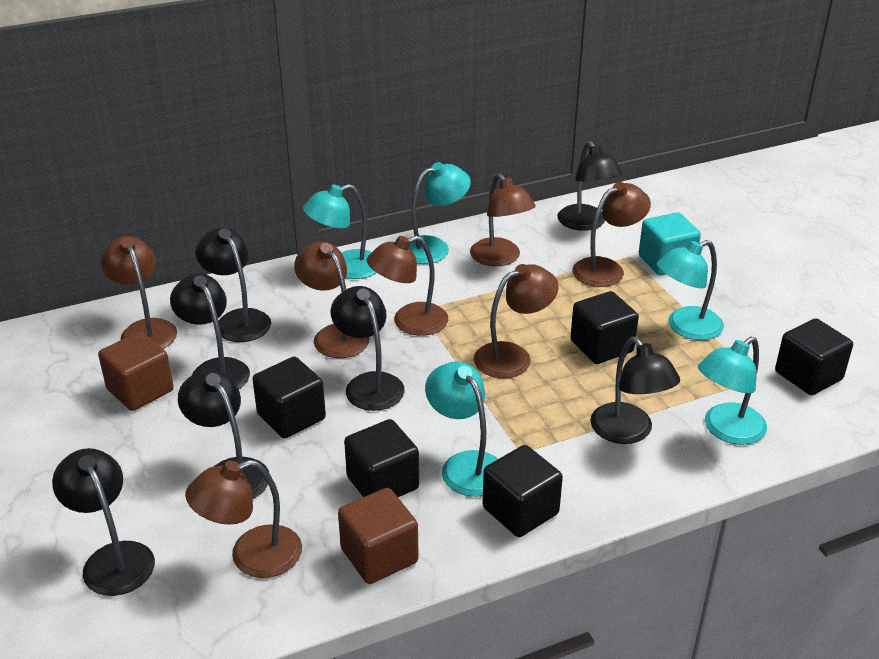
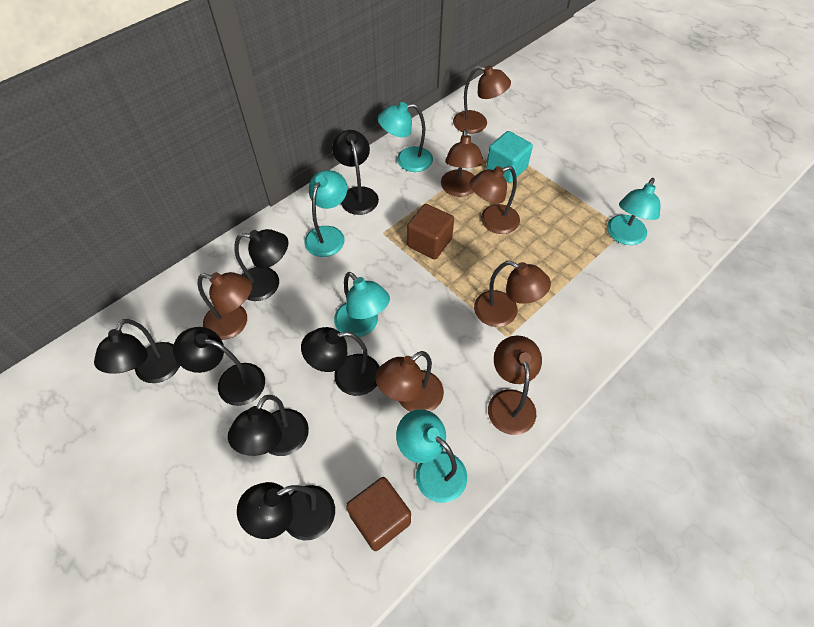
black cube: 5 -> 0

